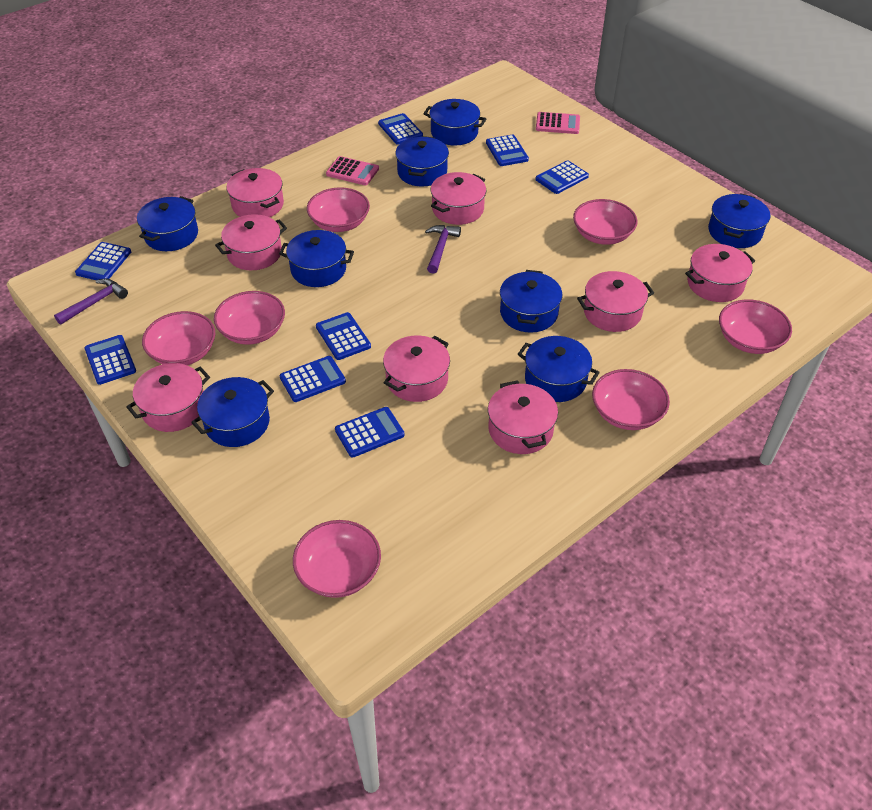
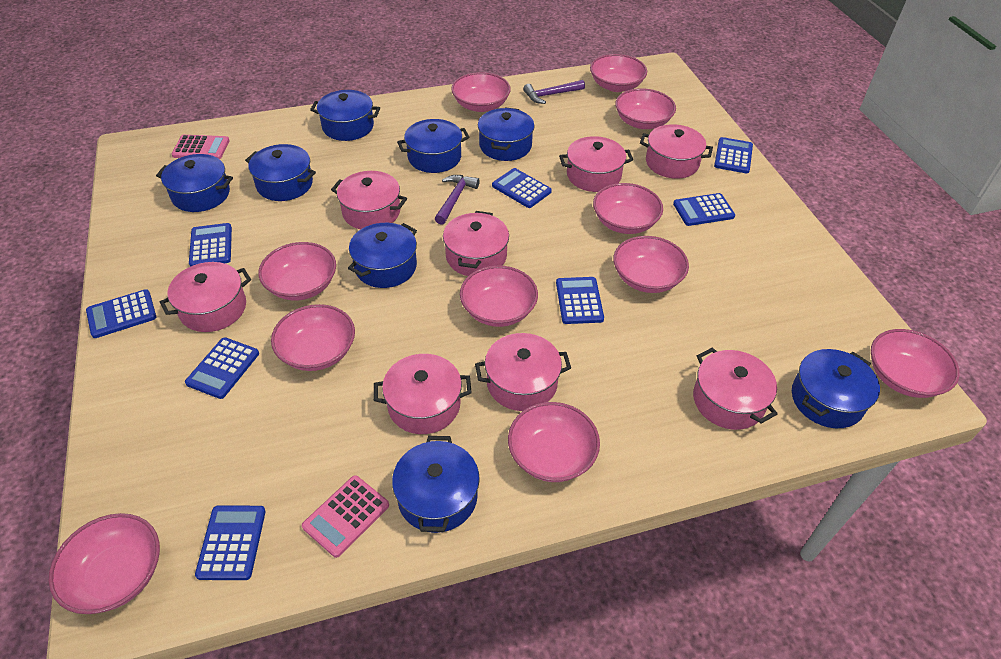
pink bowl: 7 -> 11

